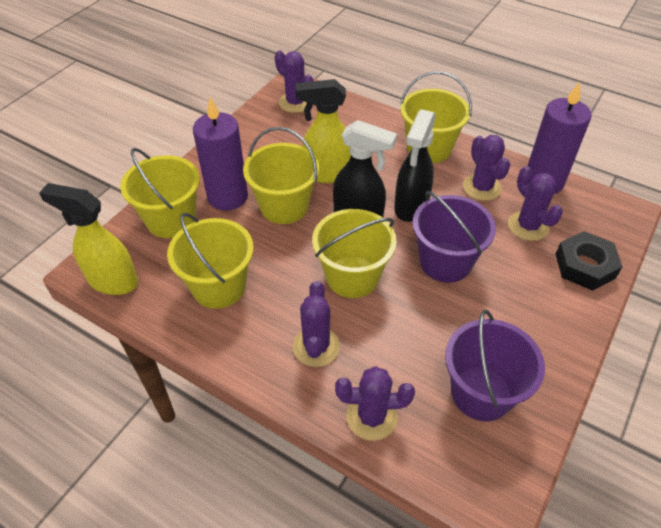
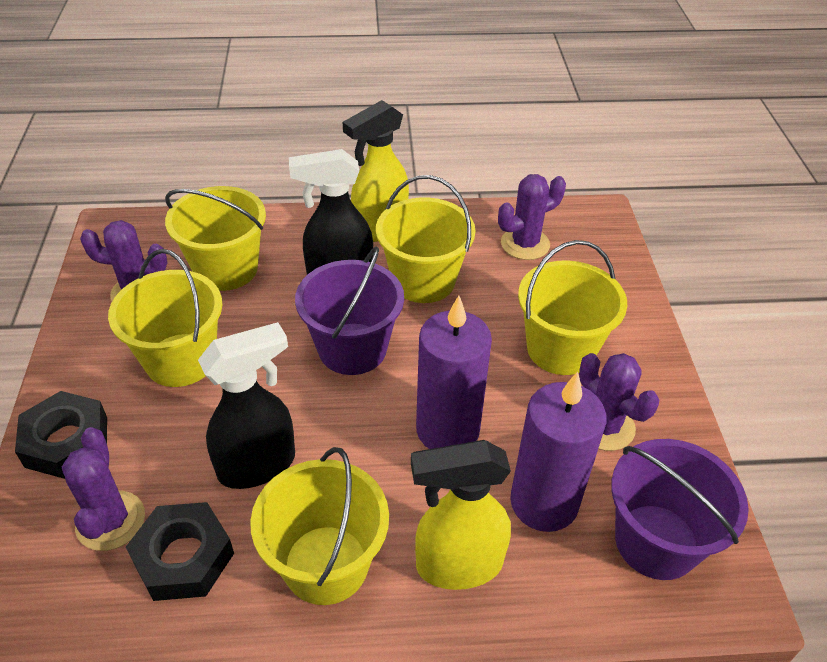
black nut: 1 -> 2
purple cactus: 5 -> 4

